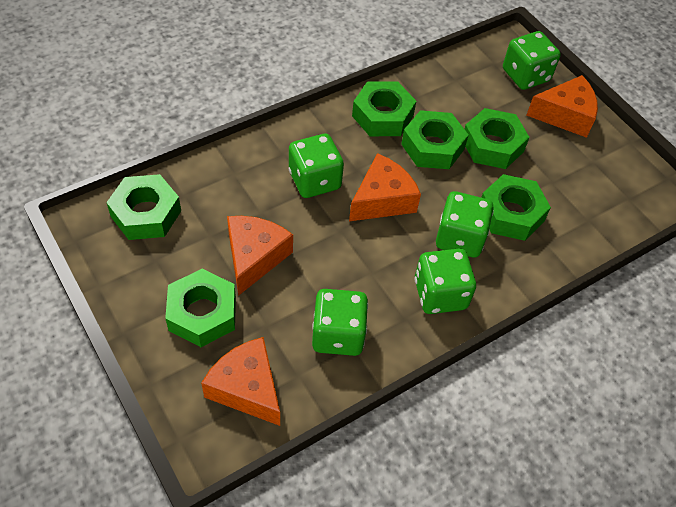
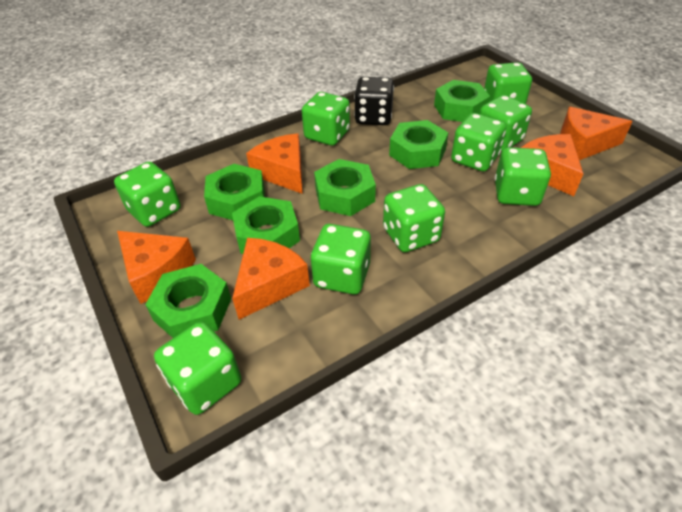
black dice: 0 -> 1
green dice: 5 -> 9
orange cheese: 4 -> 5

